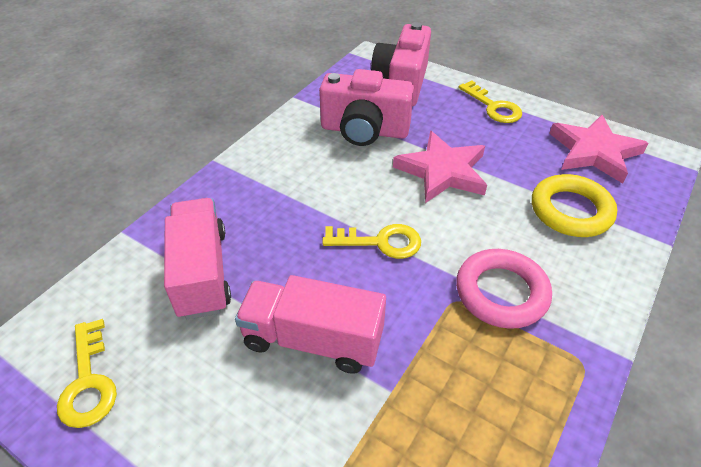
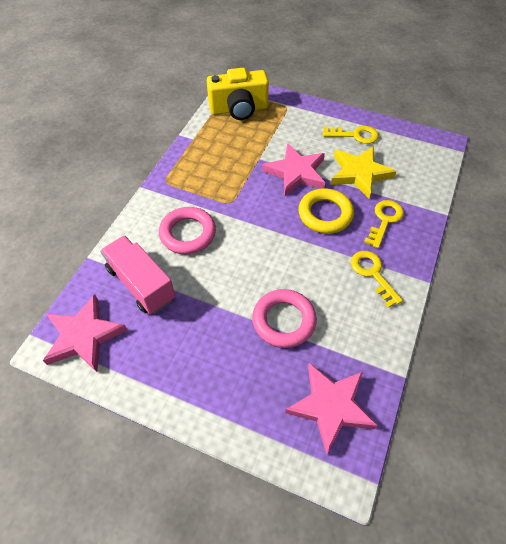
pink camera: 2 -> 0
pink ring: 1 -> 2
pink star: 2 -> 3
pink truck: 2 -> 1
yellow camera: 0 -> 1
yellow star: 0 -> 1

